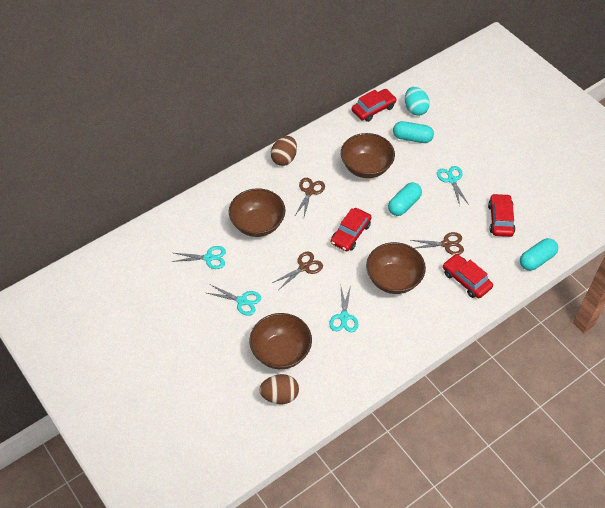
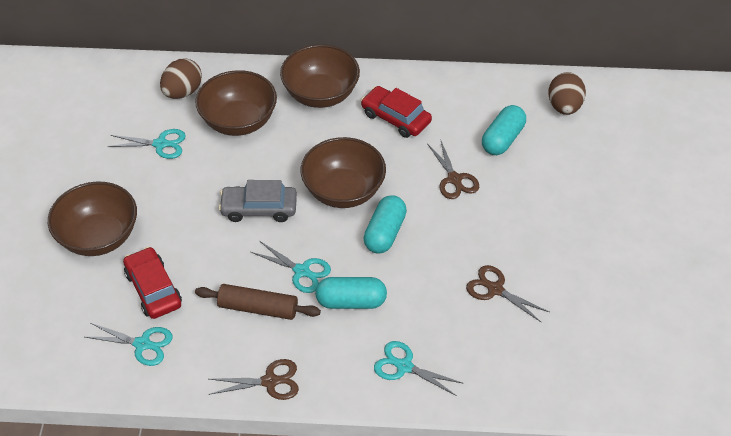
brown rolling pin: 0 -> 1
grey car: 0 -> 1
red car: 4 -> 2
turquoise egg: 1 -> 0

